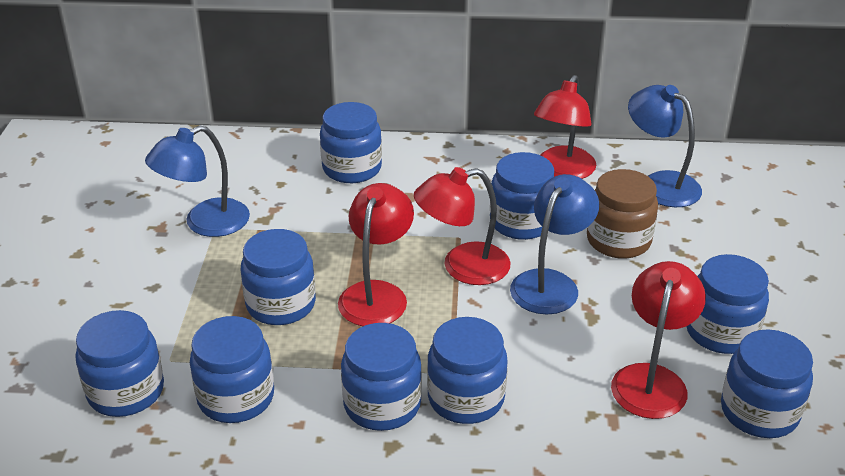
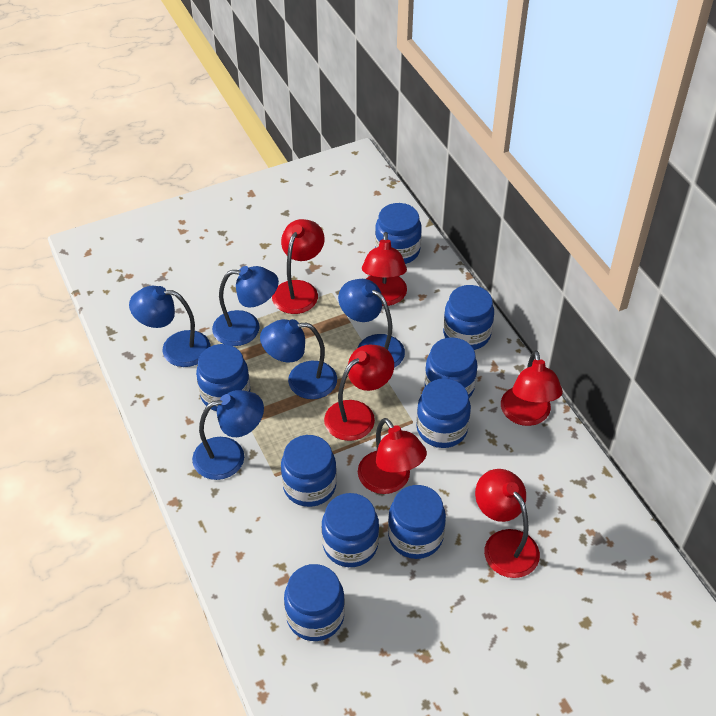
blue lamp: 3 -> 5
brown jar: 1 -> 0
red lamp: 4 -> 6

